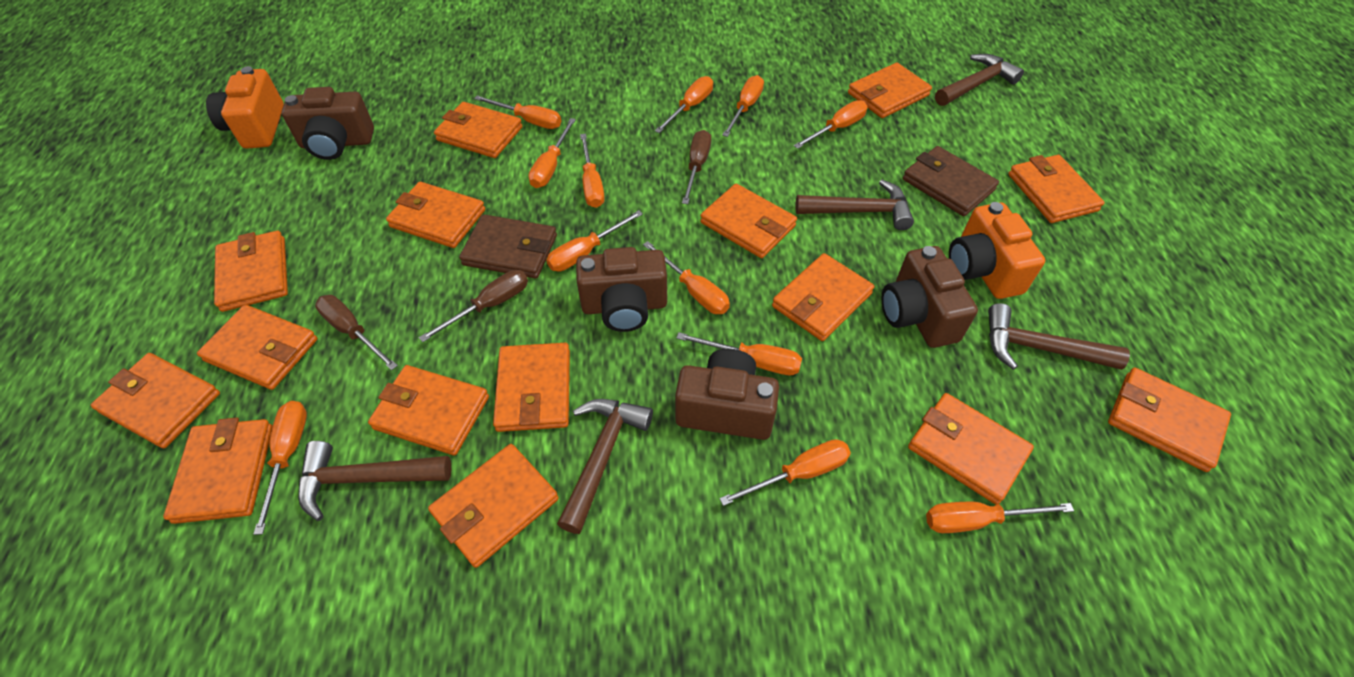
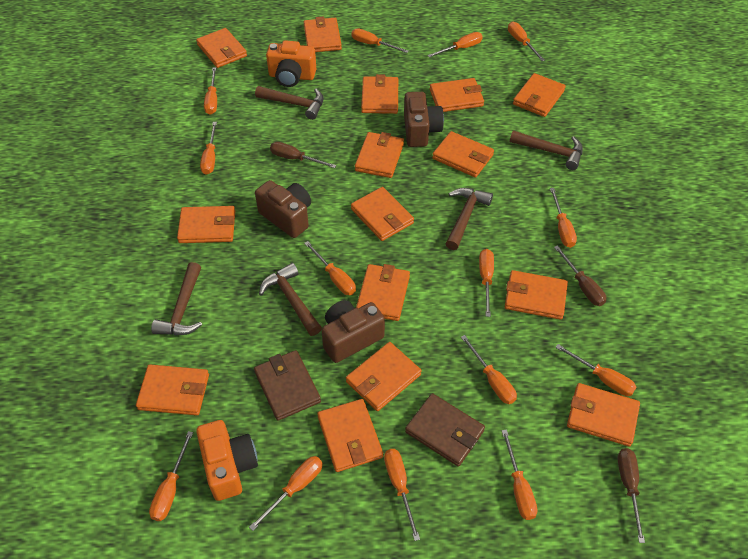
brown camera: 4 -> 3
orange screwdriver: 12 -> 14

